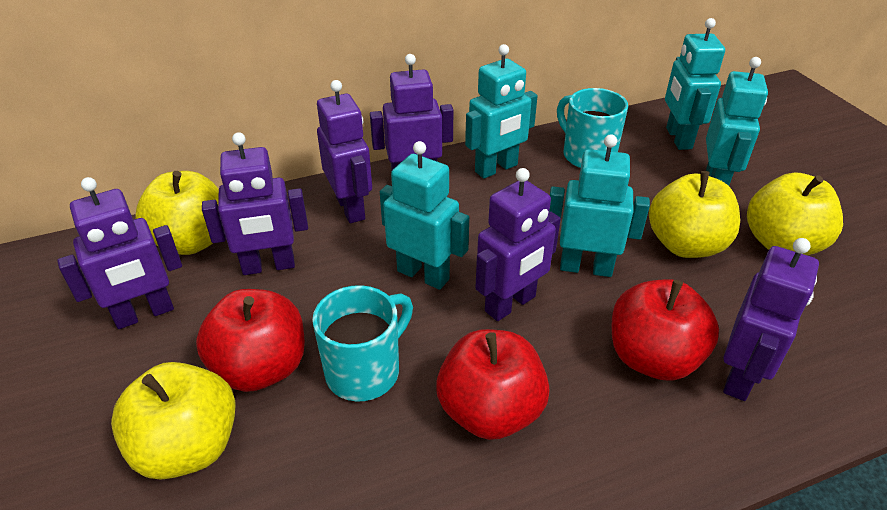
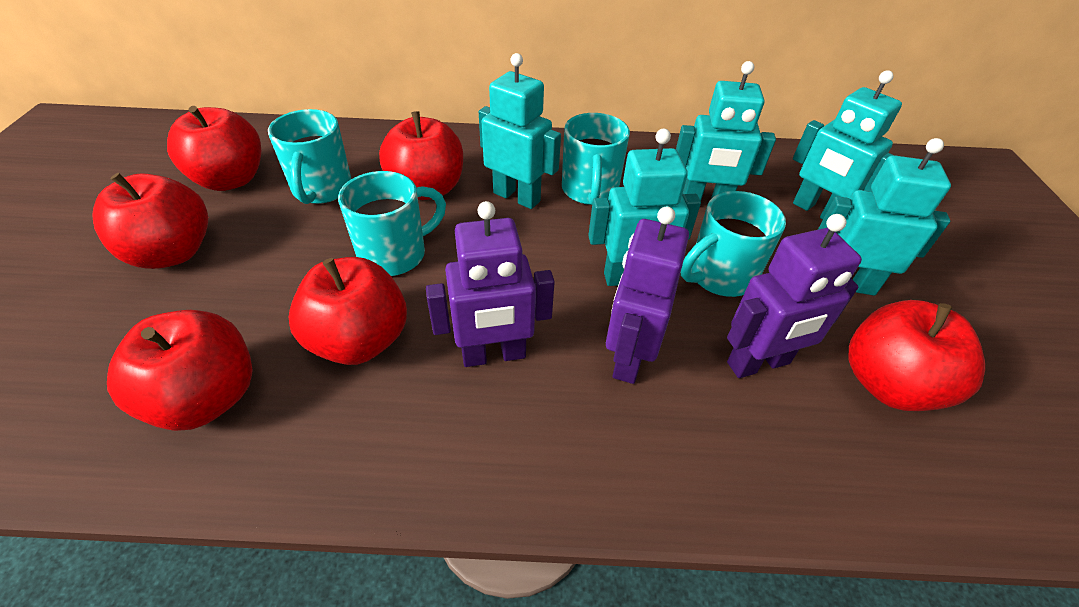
purple robot: 6 -> 3
red apple: 3 -> 6
turquoise mug: 2 -> 4
yellow apple: 4 -> 0

